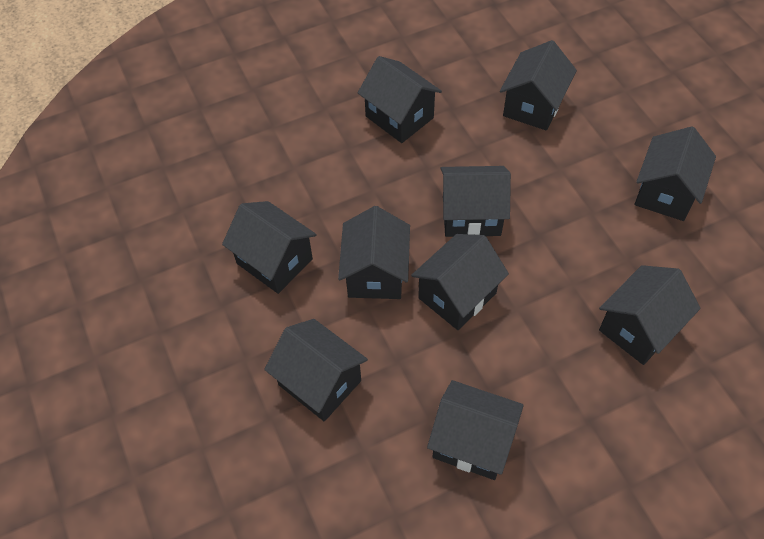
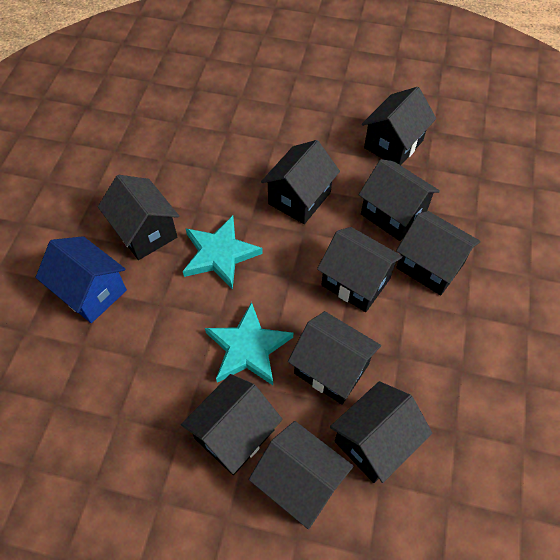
blue house: 0 -> 1
turquoise star: 0 -> 2

